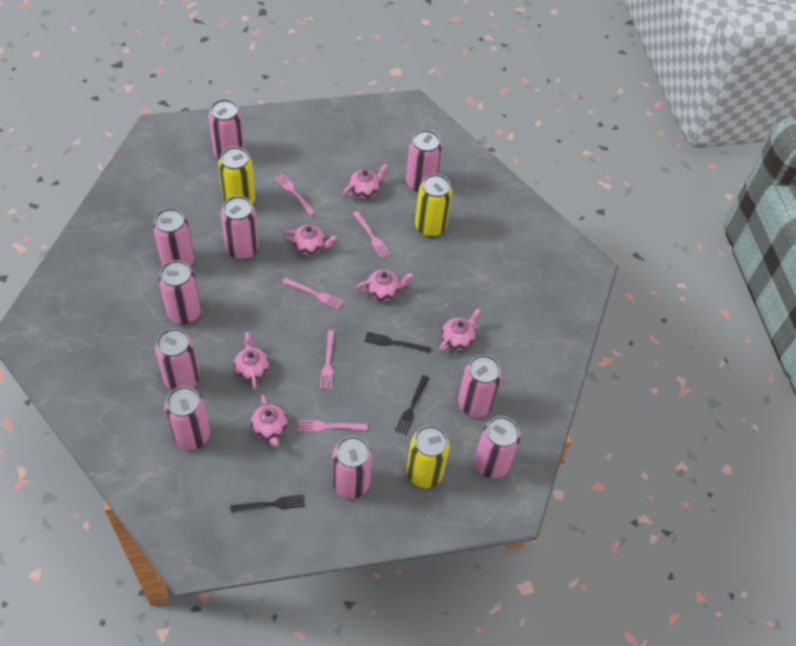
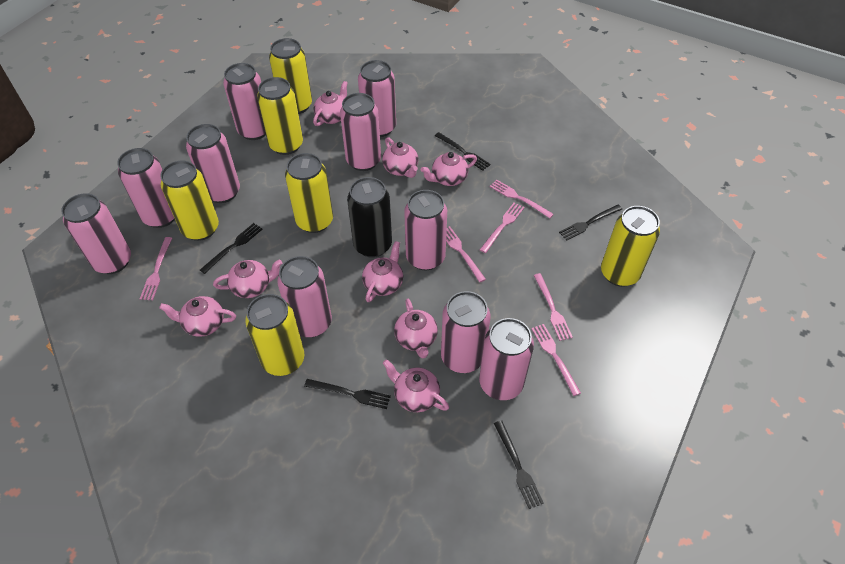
black can: 0 -> 1
black fork: 3 -> 5
pink fork: 5 -> 6
pink teapot: 6 -> 8
yellow can: 3 -> 6

